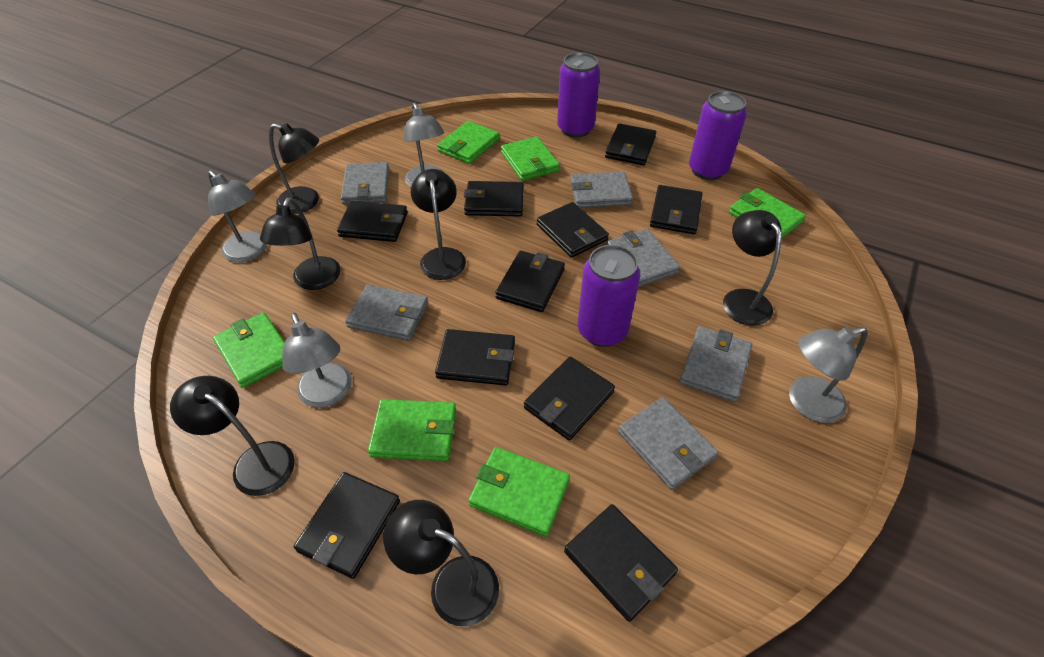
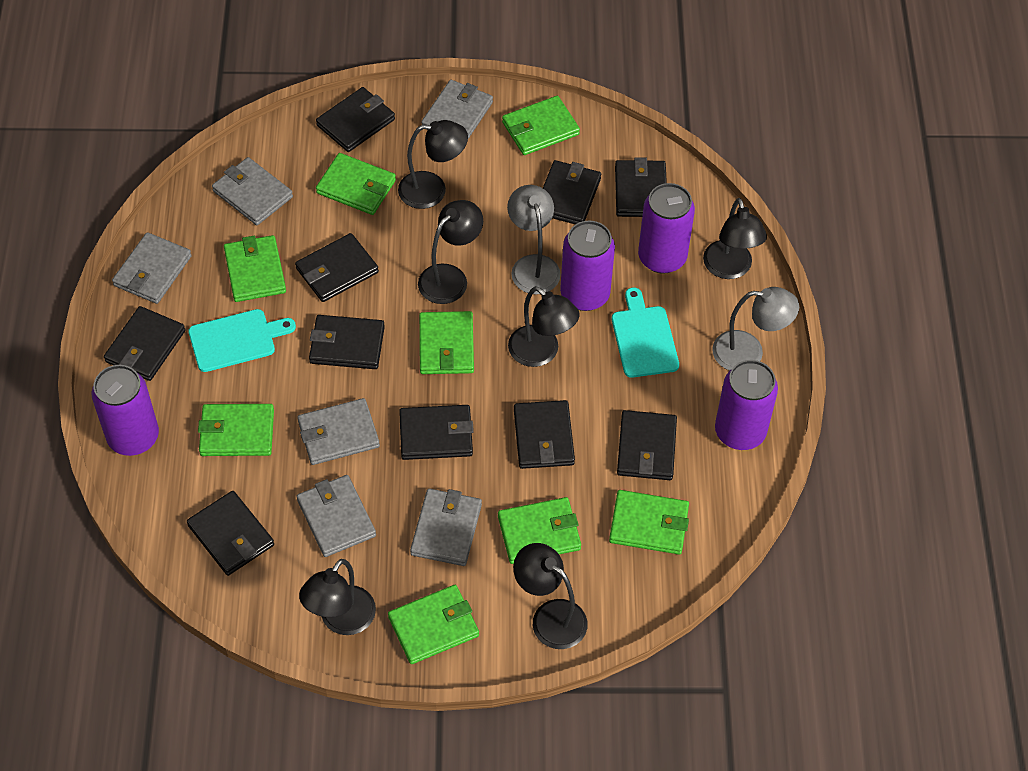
green wallet: 6 -> 8
grey lamp: 4 -> 2
purple can: 3 -> 4
turquoise cutting board: 0 -> 2

